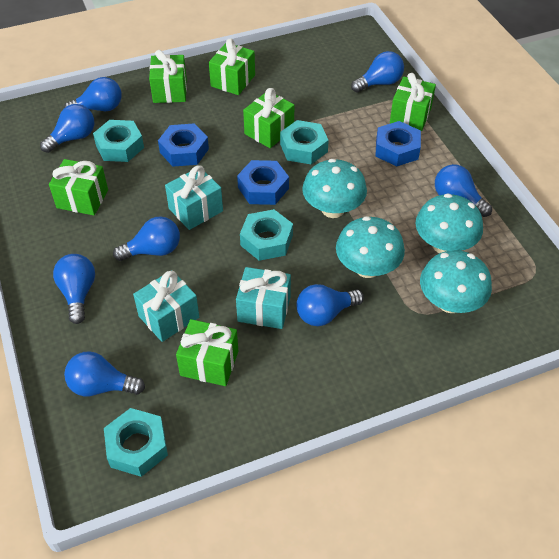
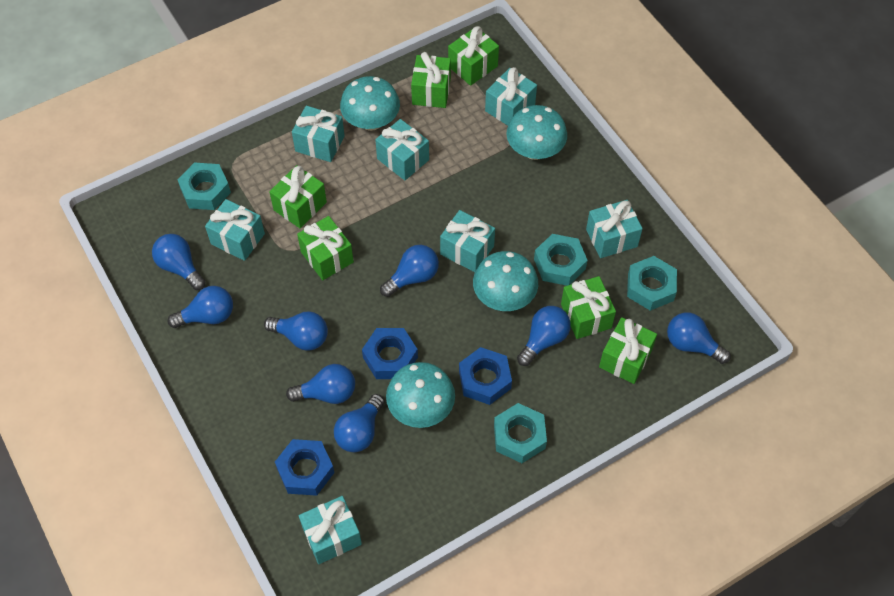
turquoise gift: 3 -> 7

